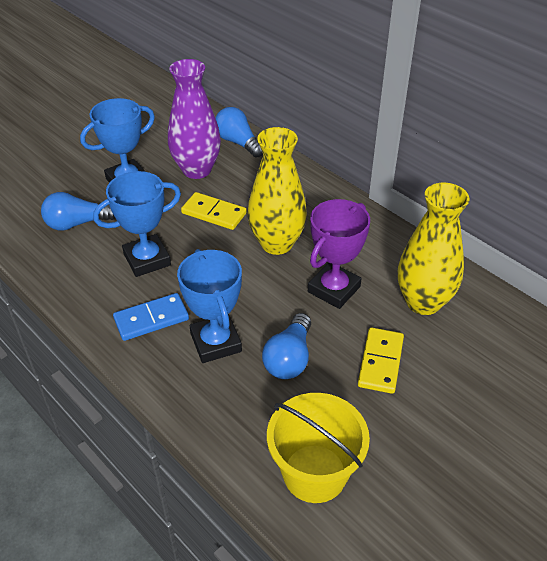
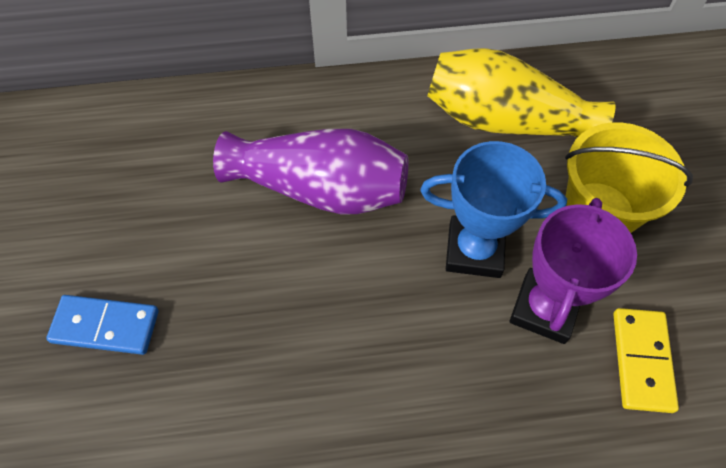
blue light bulb: 3 -> 0
blue trophy: 3 -> 1
yellow domino: 2 -> 1
yellow vase: 2 -> 1

